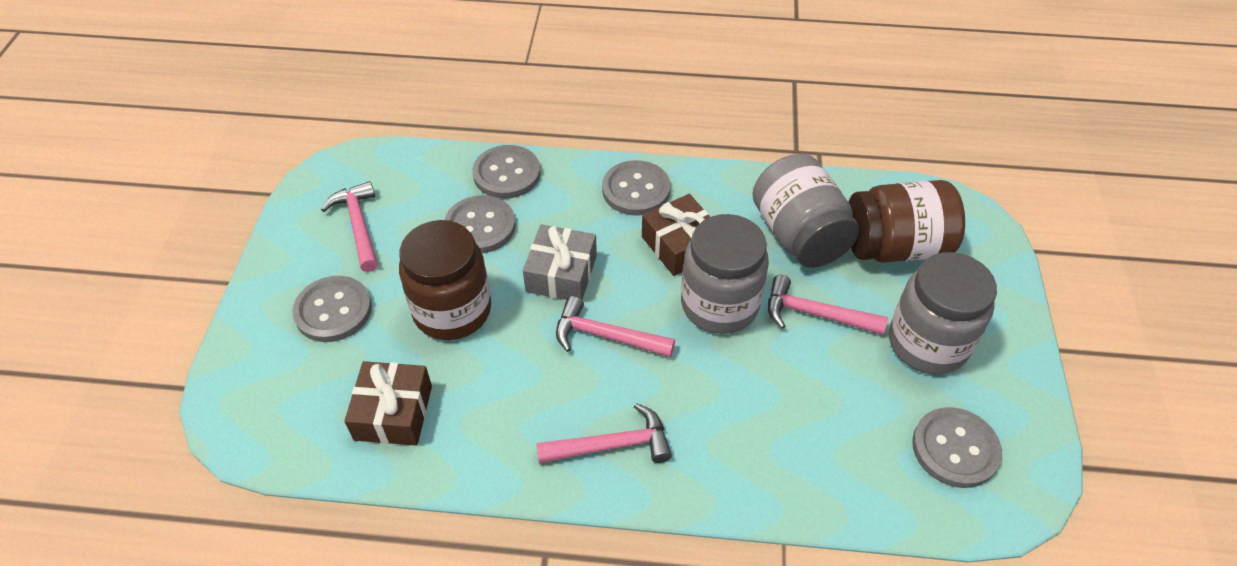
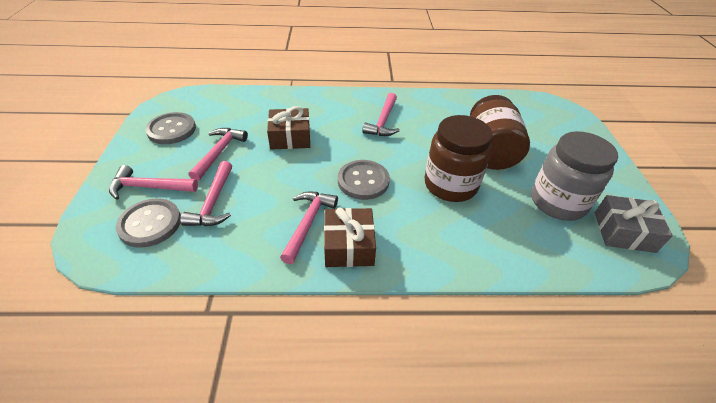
grey button: 5 -> 3
grey jar: 3 -> 1
pink hammer: 4 -> 5

